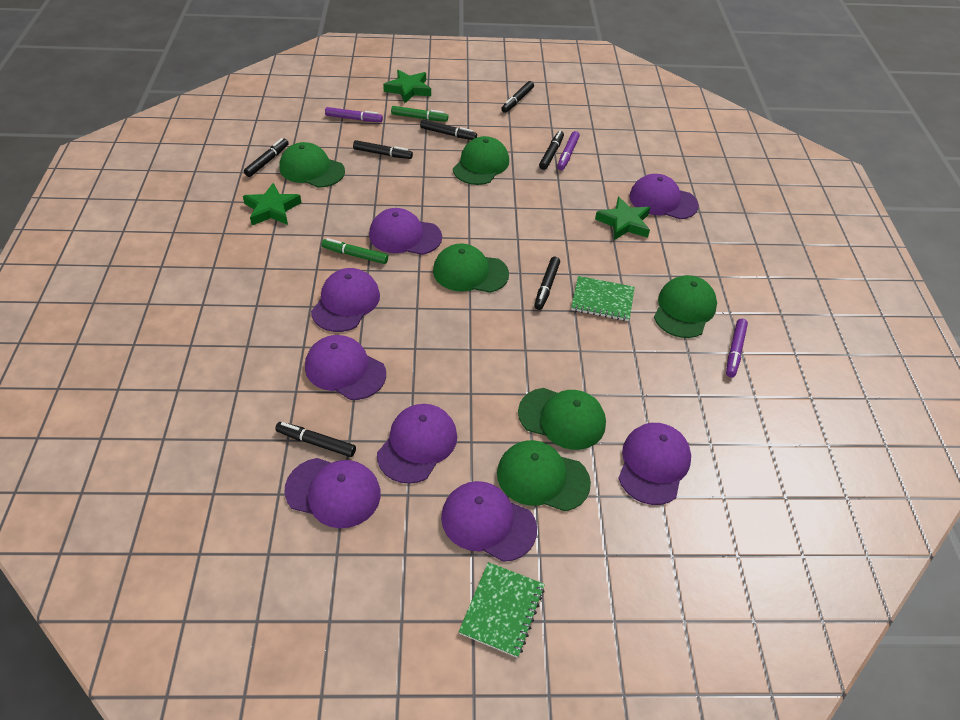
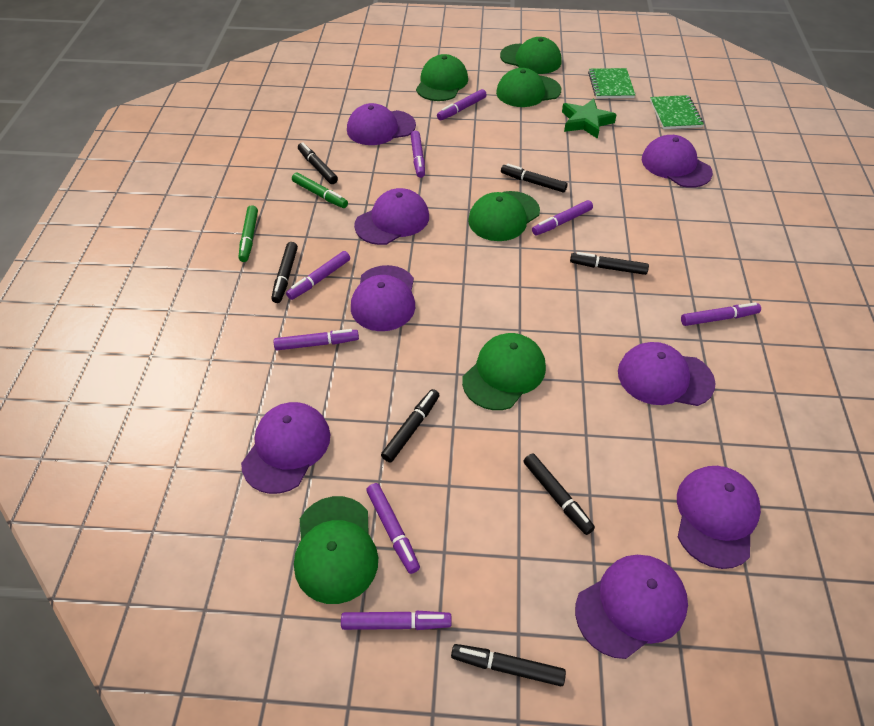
green star: 3 -> 1
purple marker: 3 -> 8

